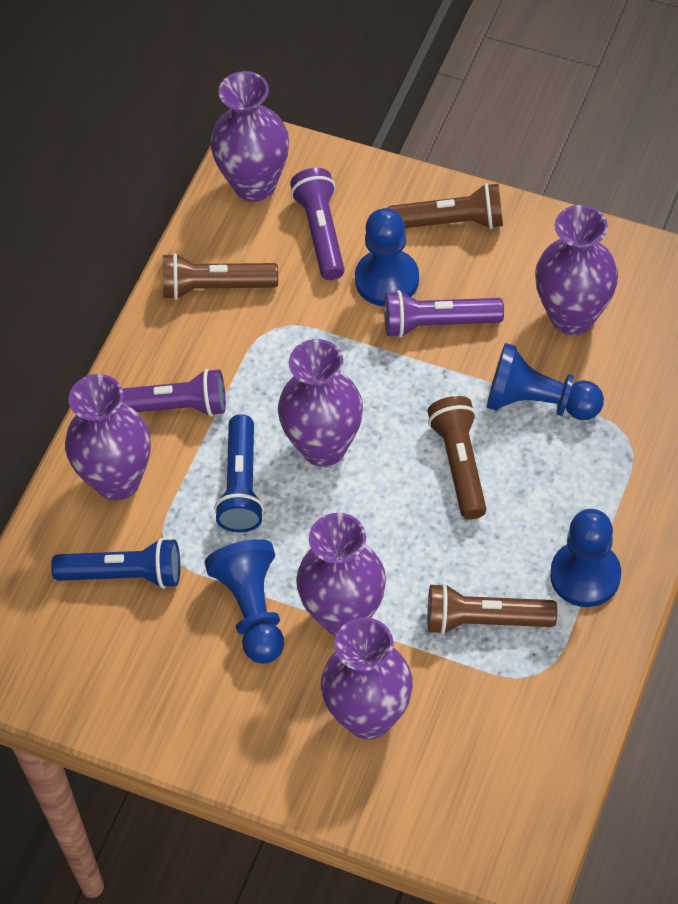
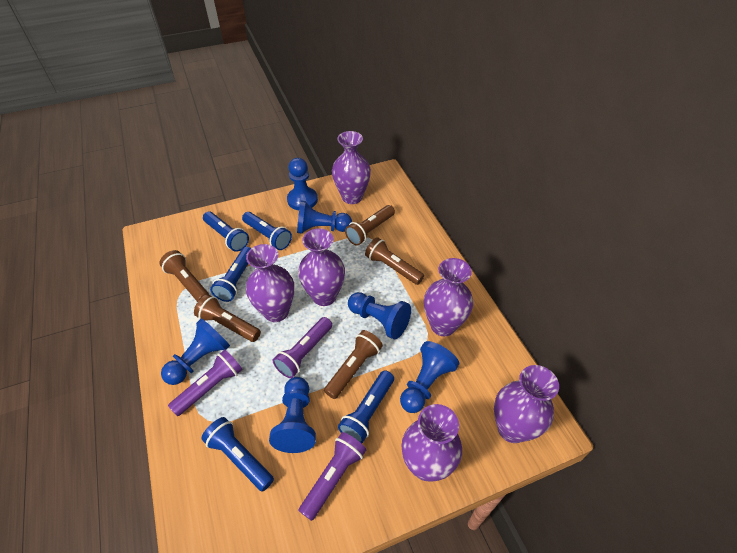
blue flashlight: 2 -> 5
blue pawn: 4 -> 6
brown flashlight: 4 -> 5

